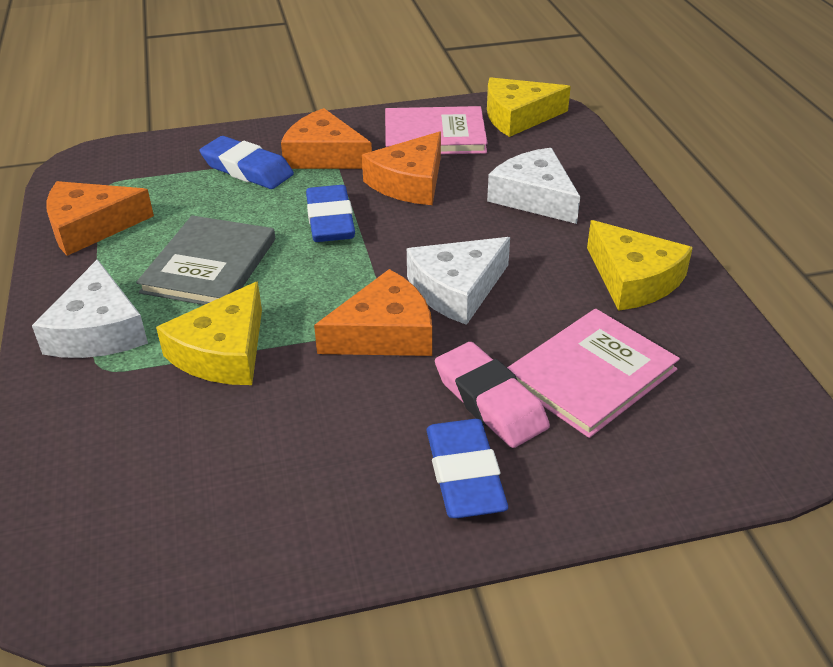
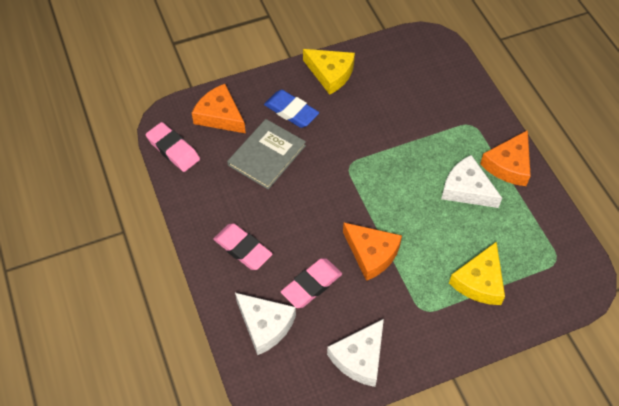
blue eraser: 3 -> 1
orange cheese: 4 -> 3
pink book: 2 -> 0
pink eraser: 1 -> 3
yellow cheese: 3 -> 2

